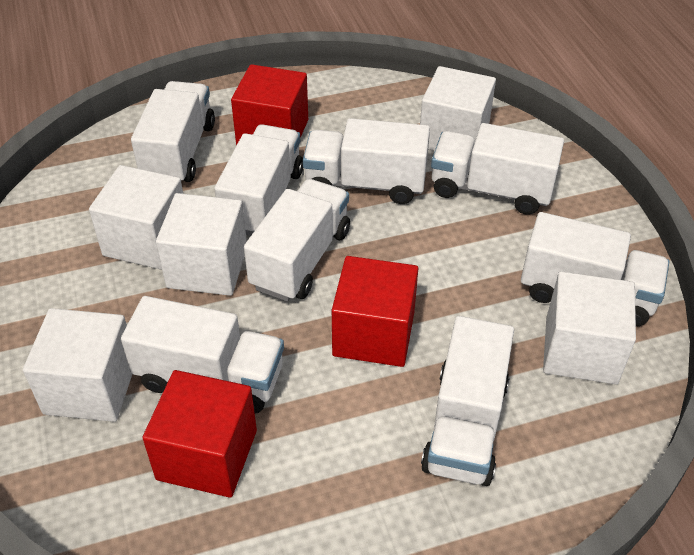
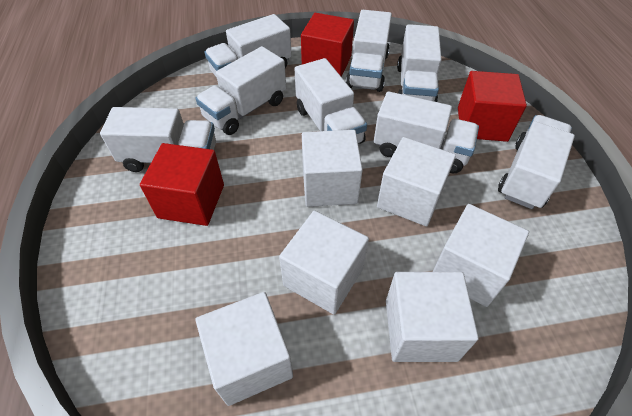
white cube: 5 -> 6

